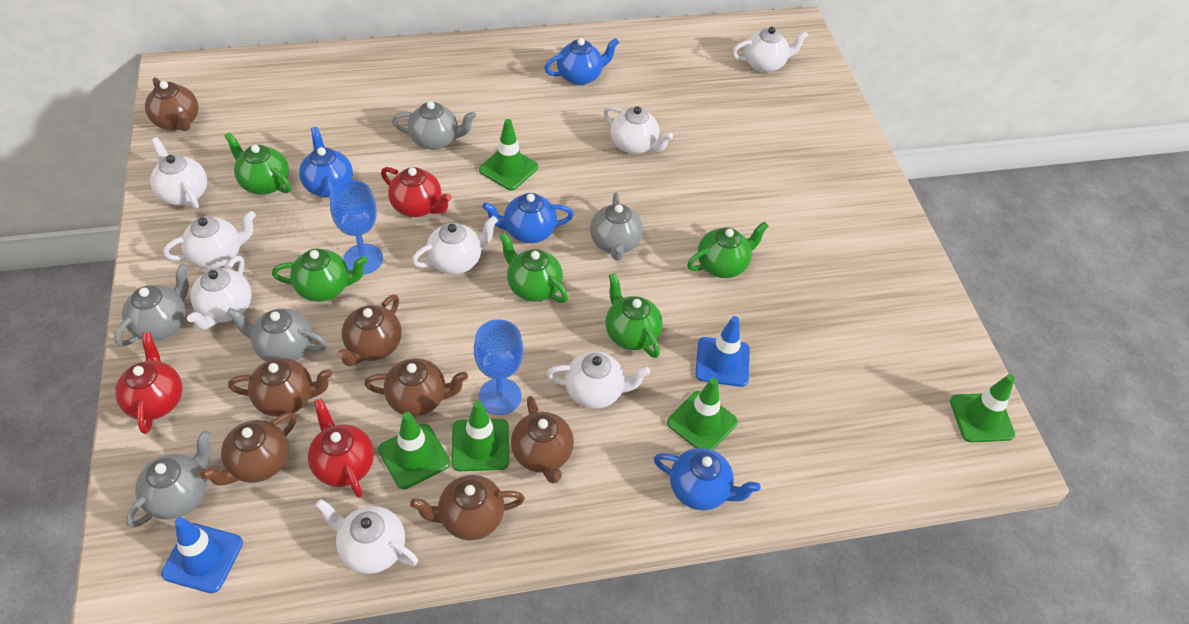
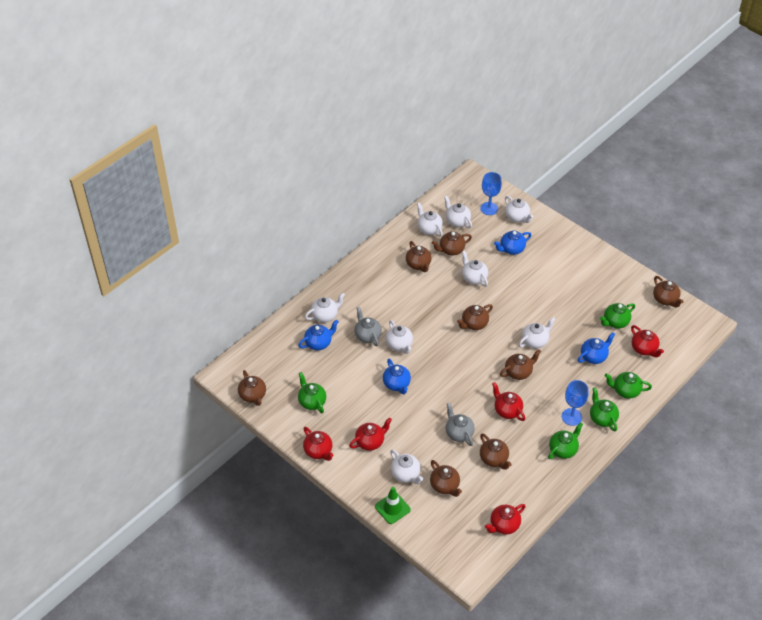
blue traffic cone: 2 -> 0
brown teapot: 7 -> 8
green traffic cone: 5 -> 1
grey teapot: 5 -> 2
red teapot: 3 -> 5

